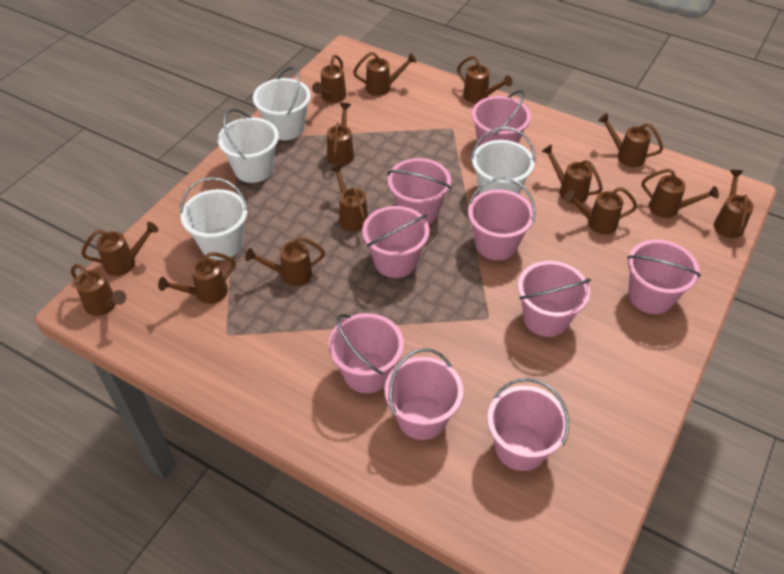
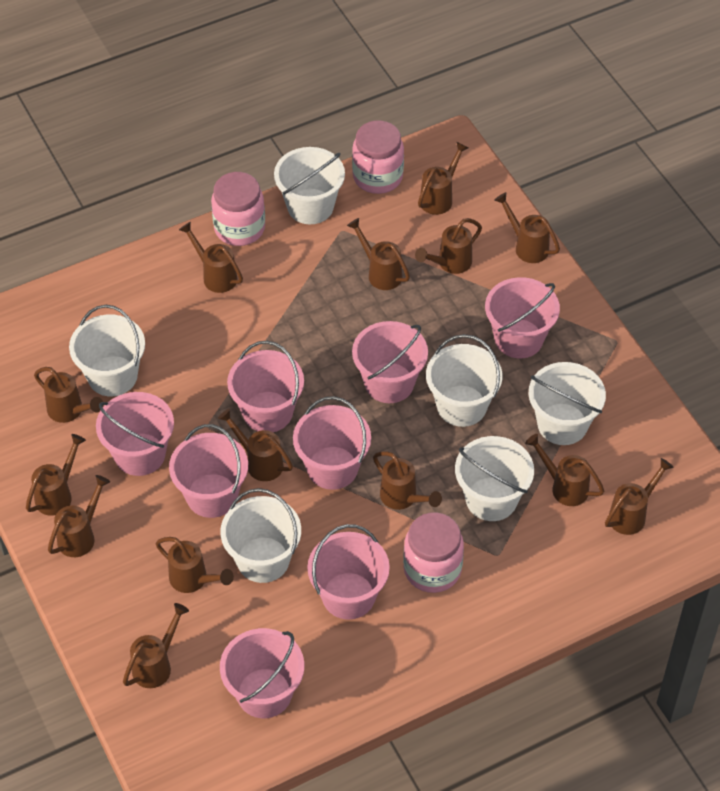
pink bucket: 9 -> 8
pink jar: 0 -> 3
white bucket: 4 -> 6

